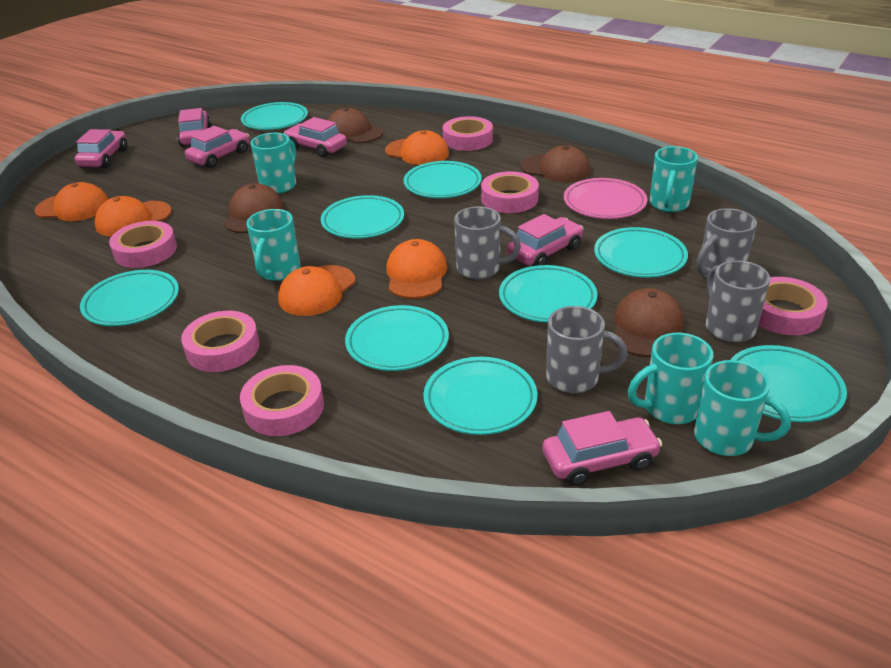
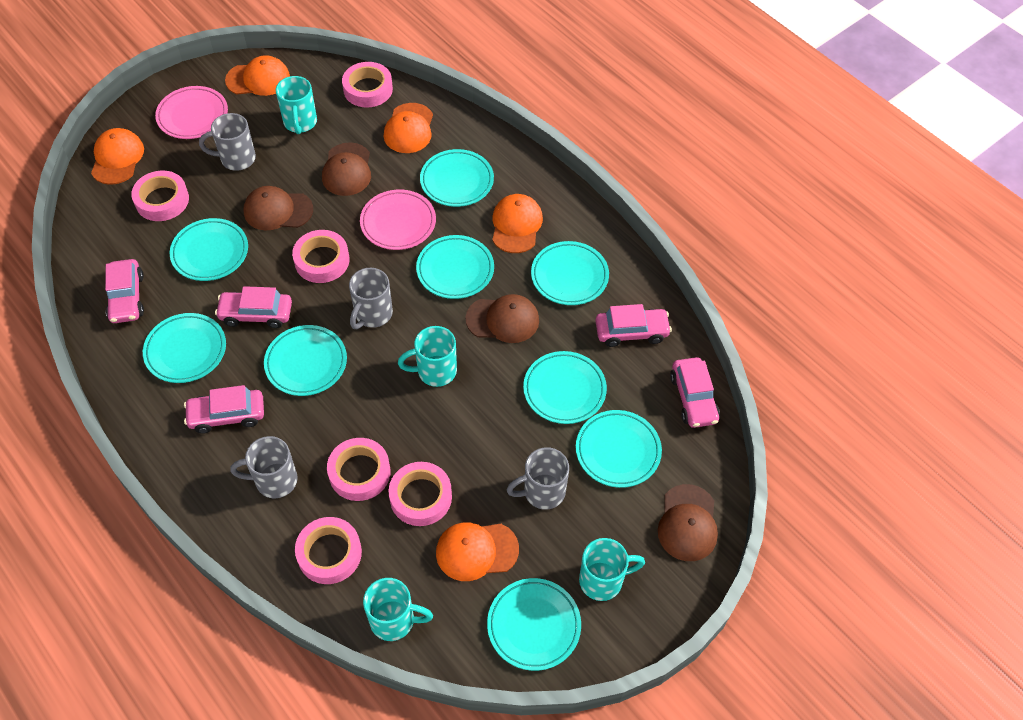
pink car: 6 -> 5
pink plate: 1 -> 2
turquoise mug: 5 -> 4

